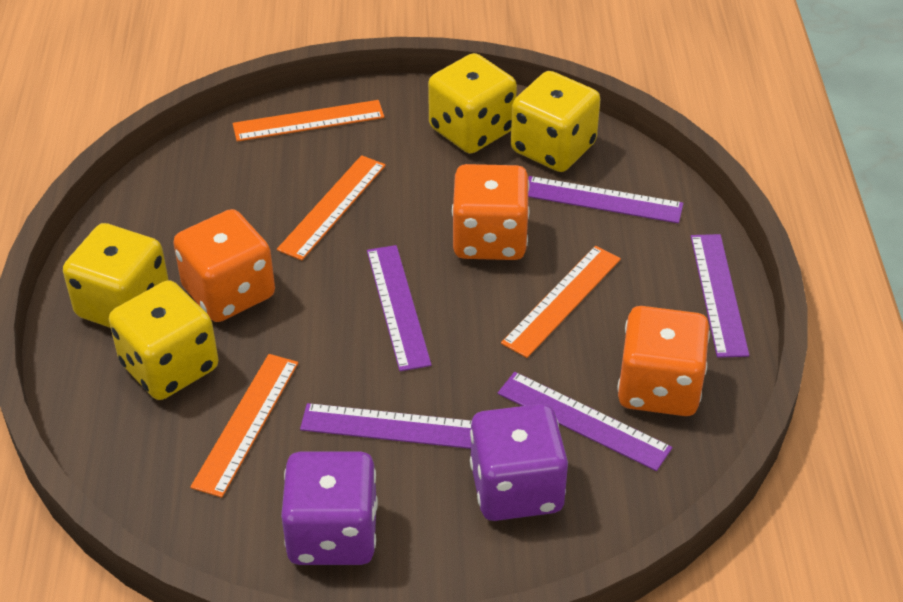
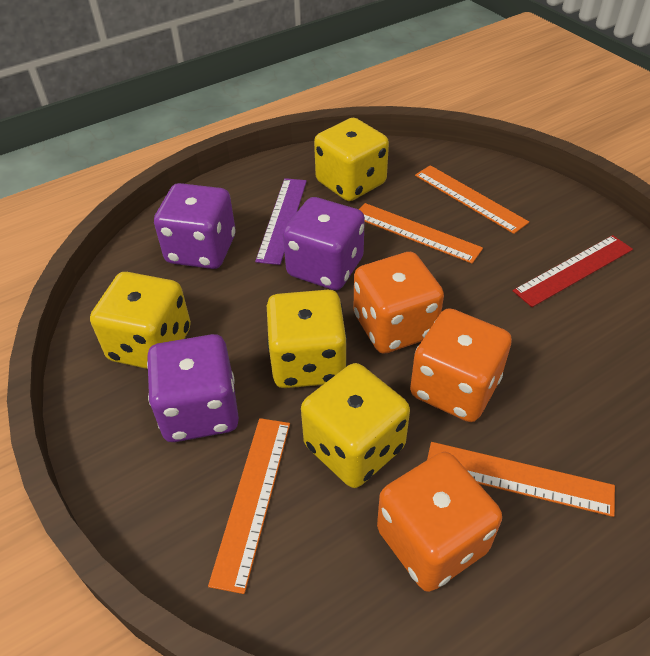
purple dice: 2 -> 3
purple ruler: 5 -> 1
red ruler: 0 -> 1

